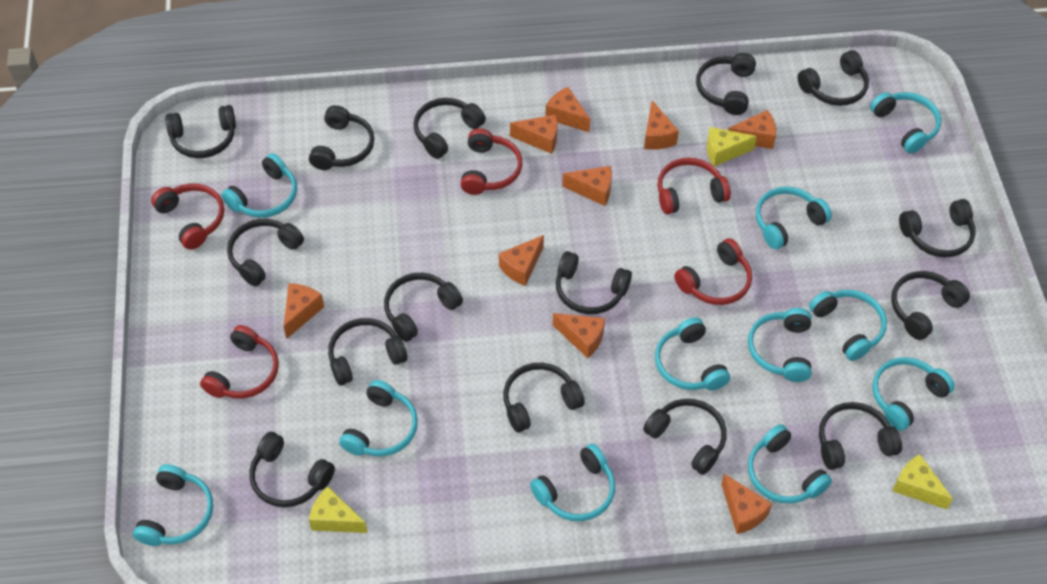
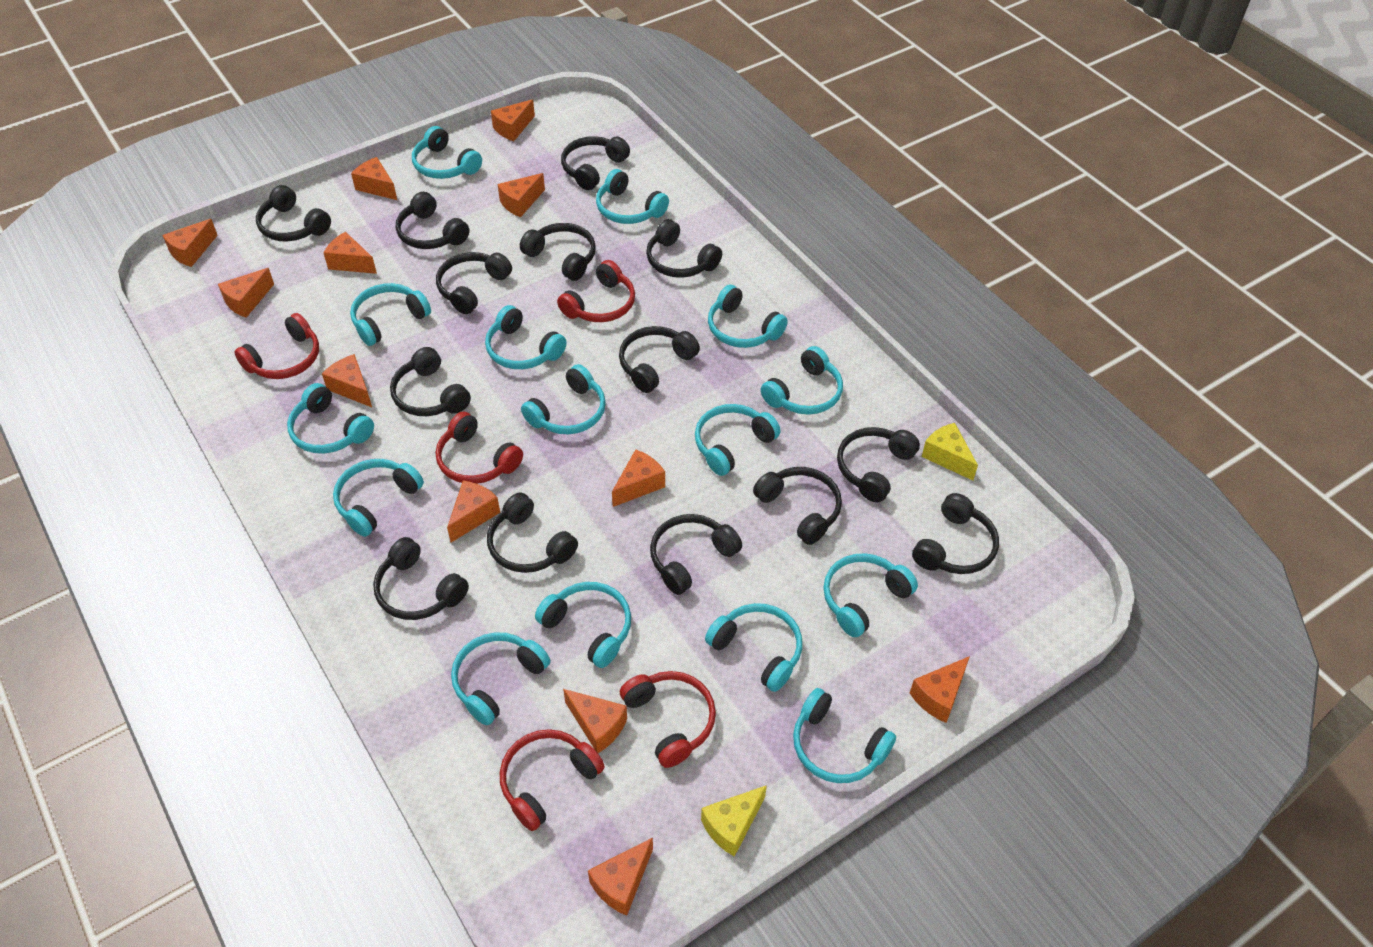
black headphones: 15 -> 14
orange cheese: 9 -> 12
turquoise headphones: 11 -> 15
yellow cheese: 3 -> 2

